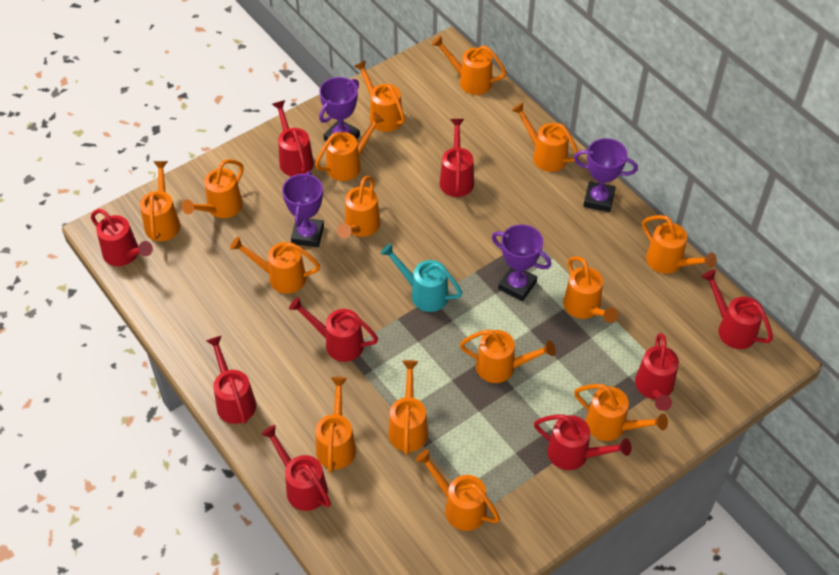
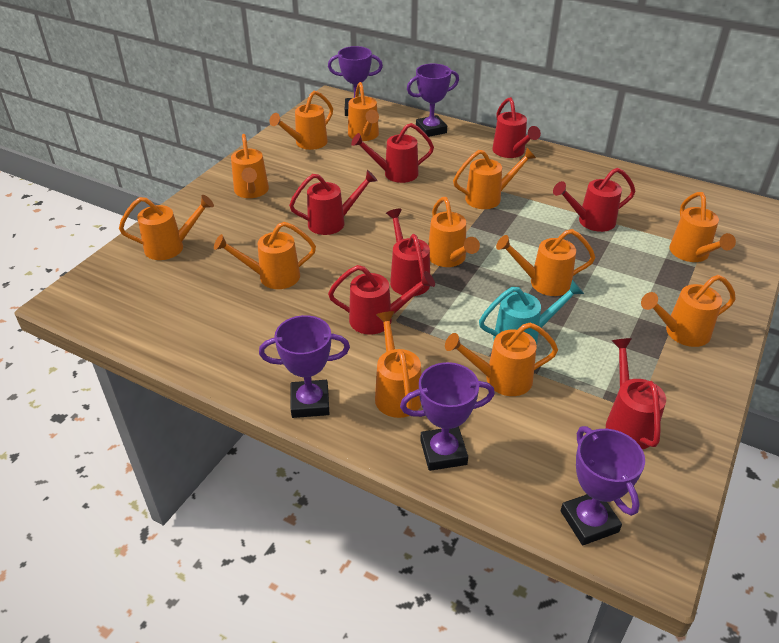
orange watering can: 15 -> 12
purple trophy: 4 -> 5
red watering can: 9 -> 7

